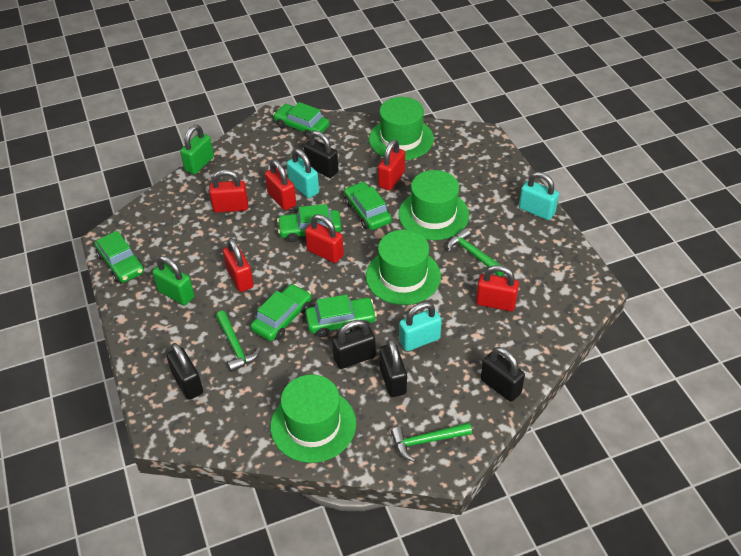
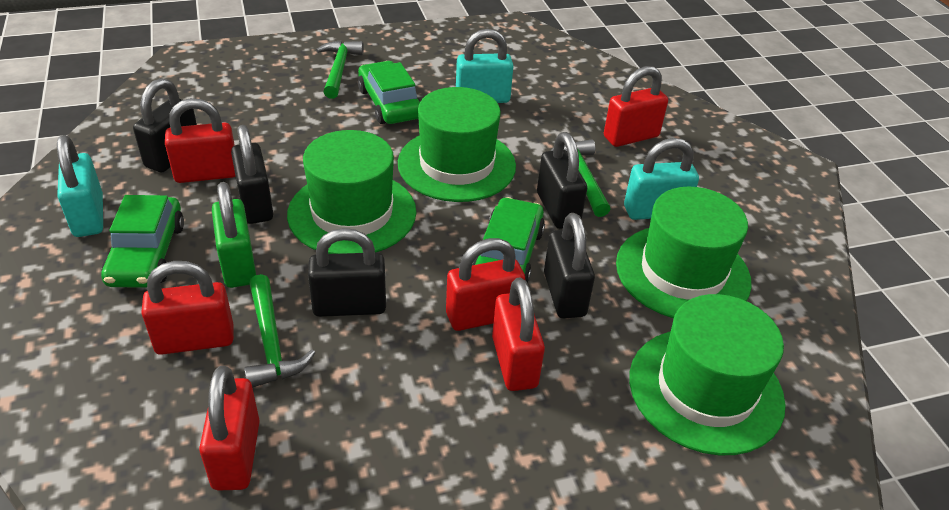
green car: 6 -> 3
green padlock: 2 -> 1

